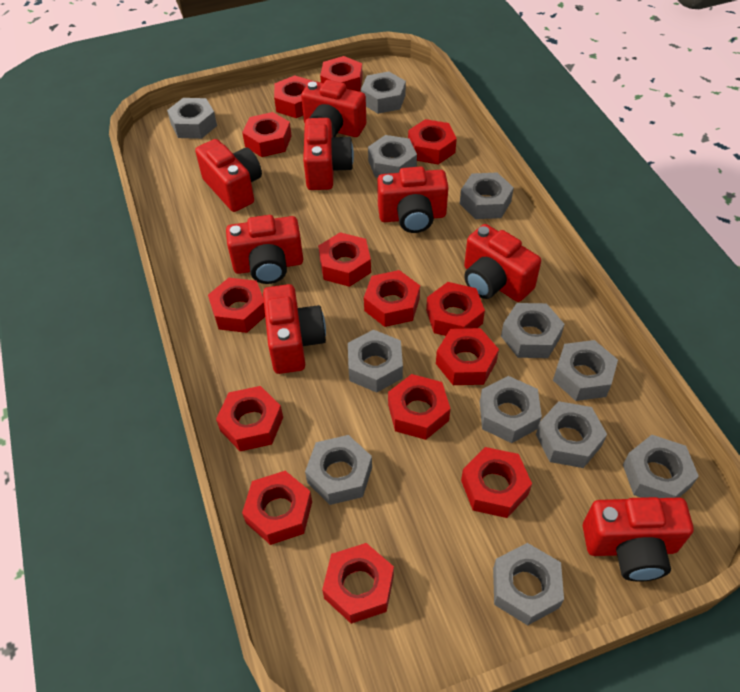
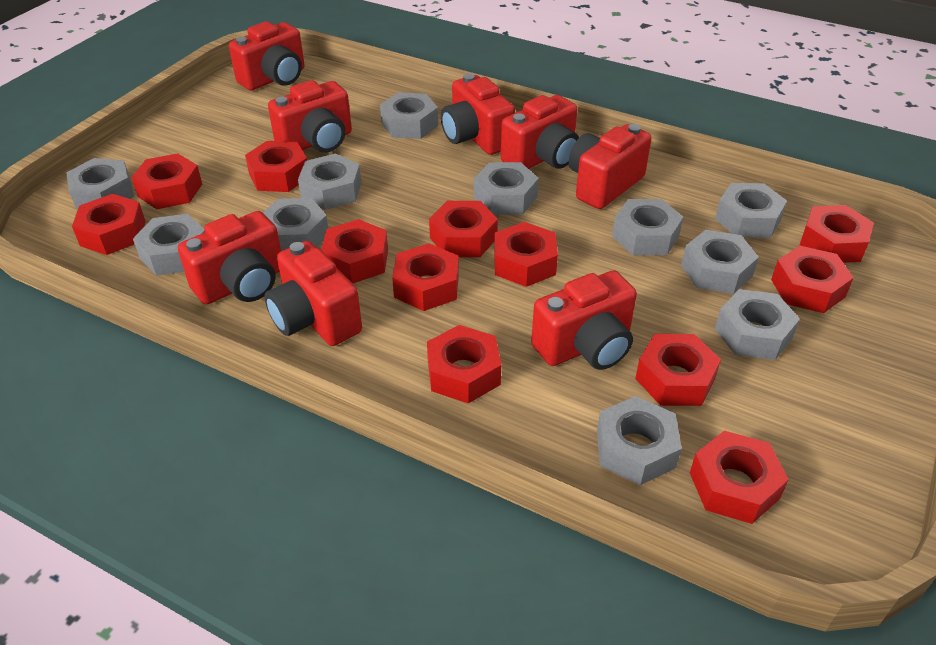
grey nut: 12 -> 11
red nut: 14 -> 12

